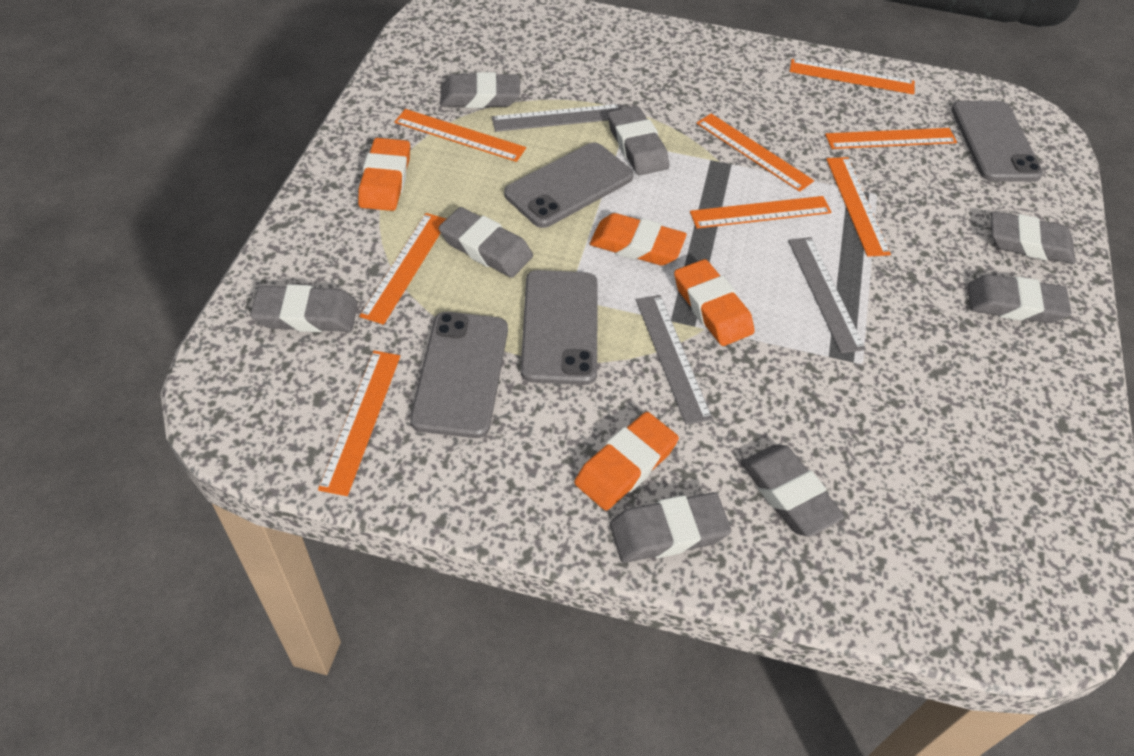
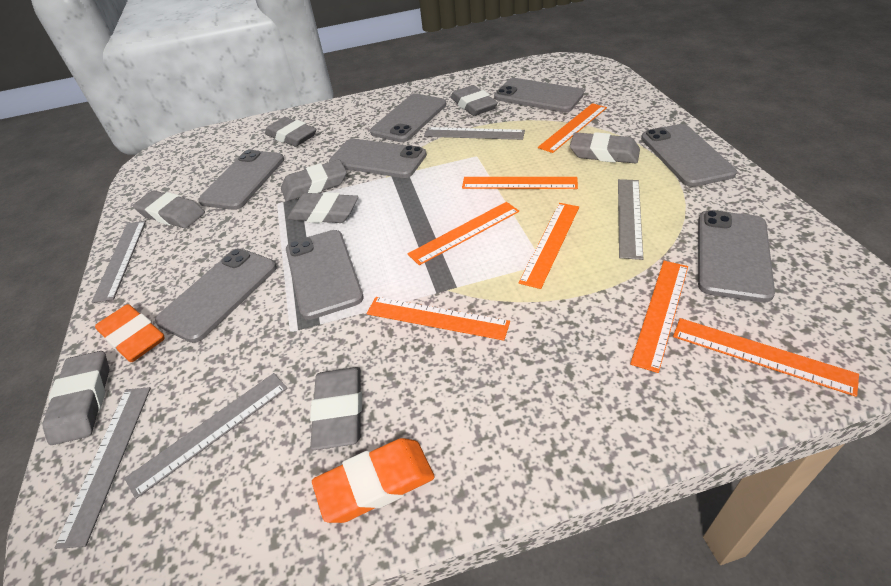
grey phone: 4 -> 8
grey ruler: 3 -> 5
orange eraser: 4 -> 2
orange ruler: 8 -> 7

